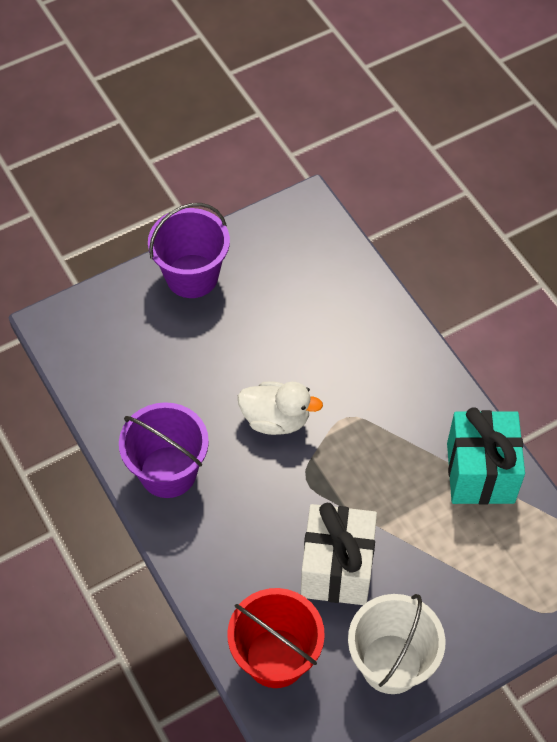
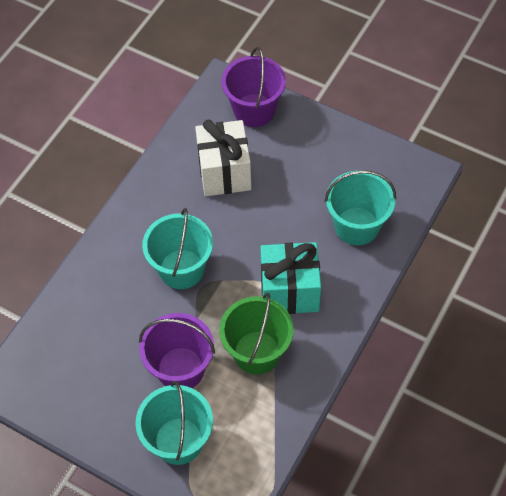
green bucket: 0 -> 1
red bucket: 1 -> 0
turquoise bucket: 0 -> 3
white bucket: 1 -> 0
white duck: 1 -> 0

